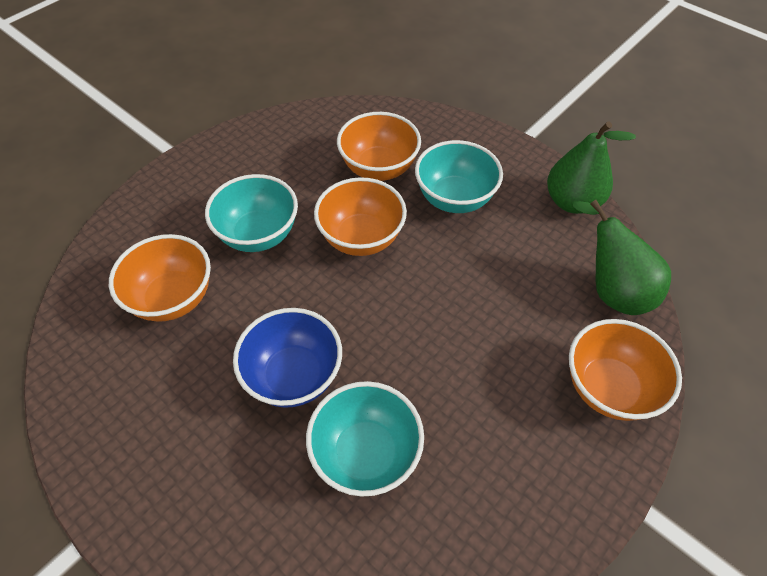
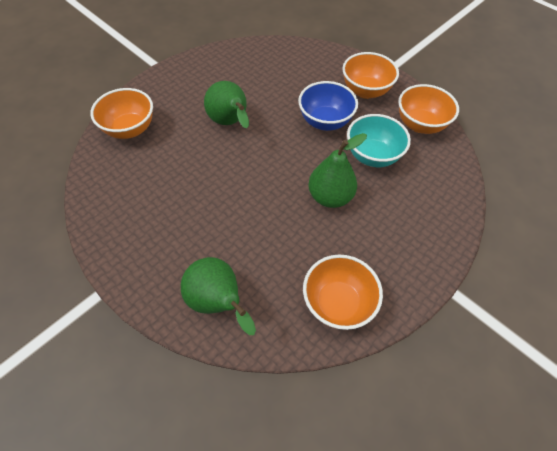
green pear: 2 -> 3
turquoise bowl: 3 -> 1

